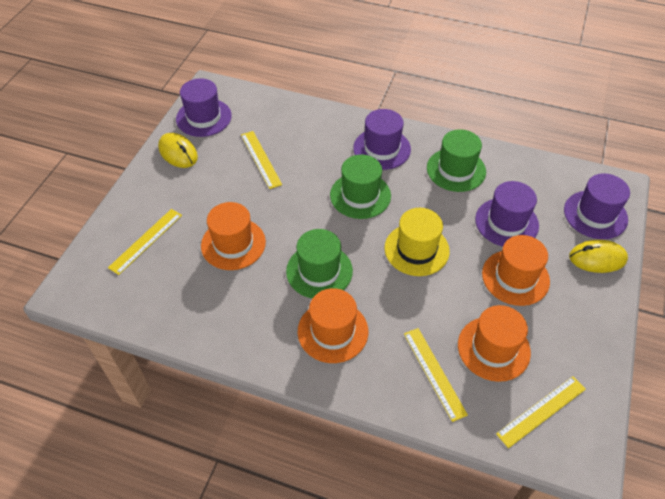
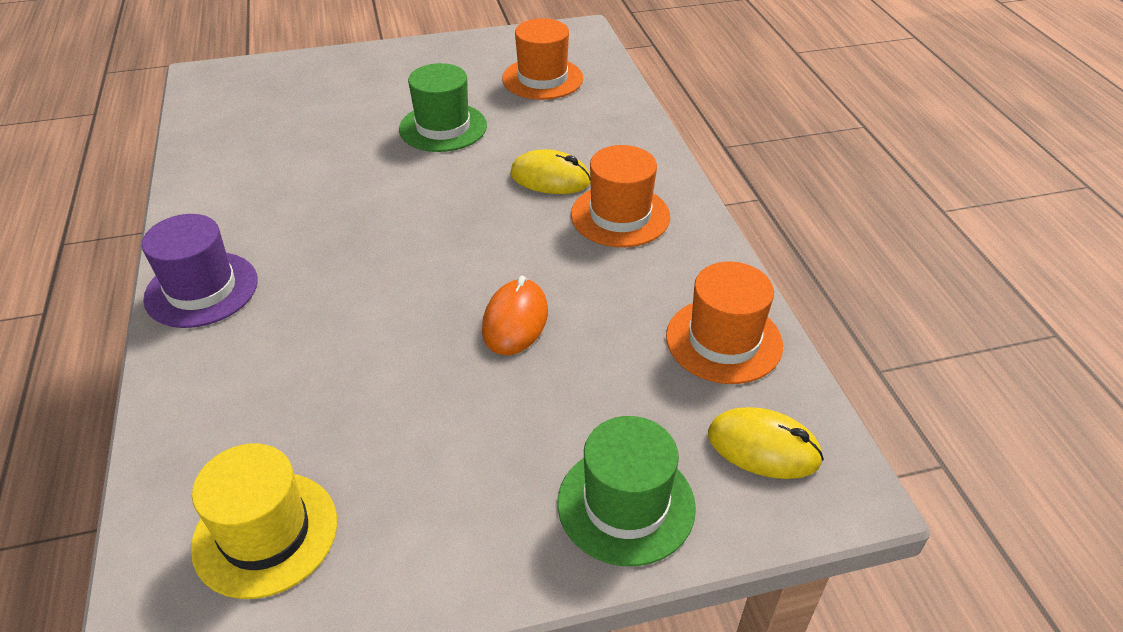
green hat: 3 -> 2
orange hat: 4 -> 3
orange mouse: 0 -> 1
purple hat: 4 -> 1
yellow ruler: 4 -> 0

